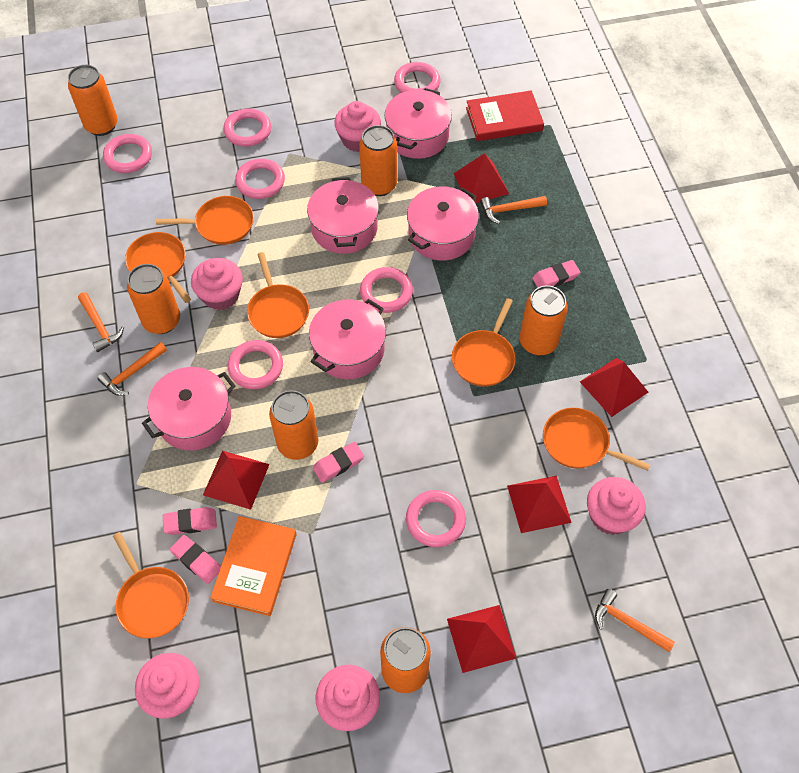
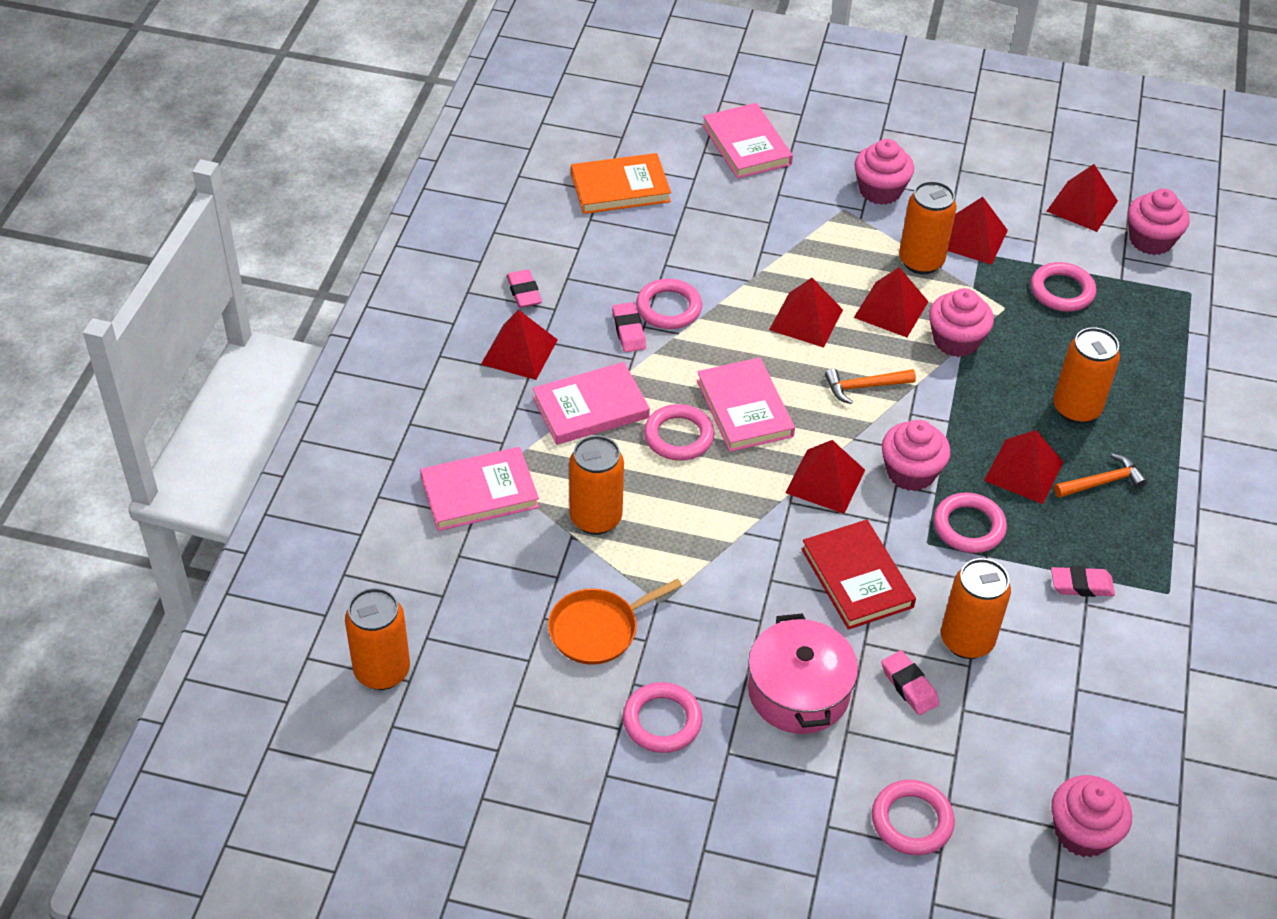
orange can: 6 -> 5
orange hammer: 4 -> 2
orange pan: 6 -> 1
pink book: 0 -> 4
pink pot: 5 -> 1
pink ring: 7 -> 6
red pyramid: 5 -> 7

